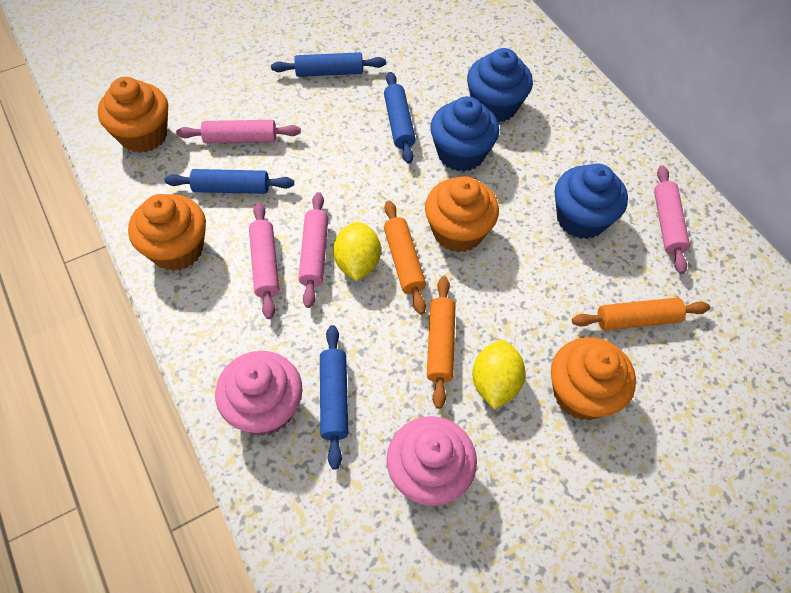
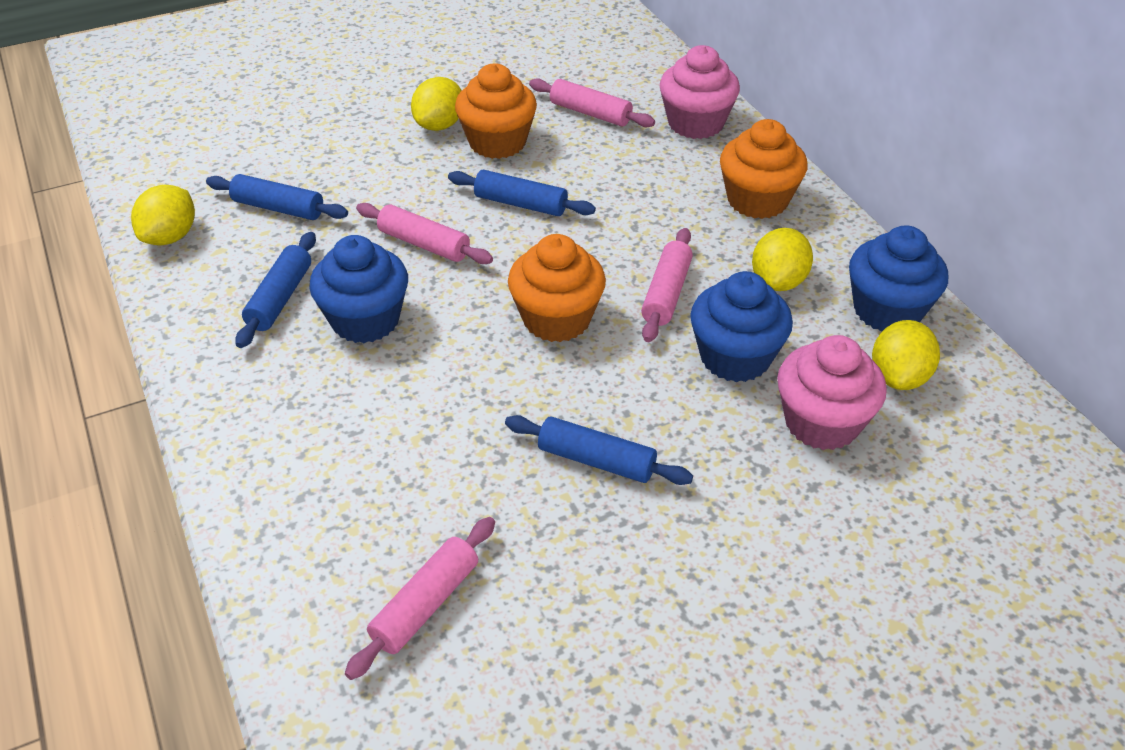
orange cupcake: 4 -> 3
orange rolling pin: 3 -> 0
yellow lemon: 2 -> 4

